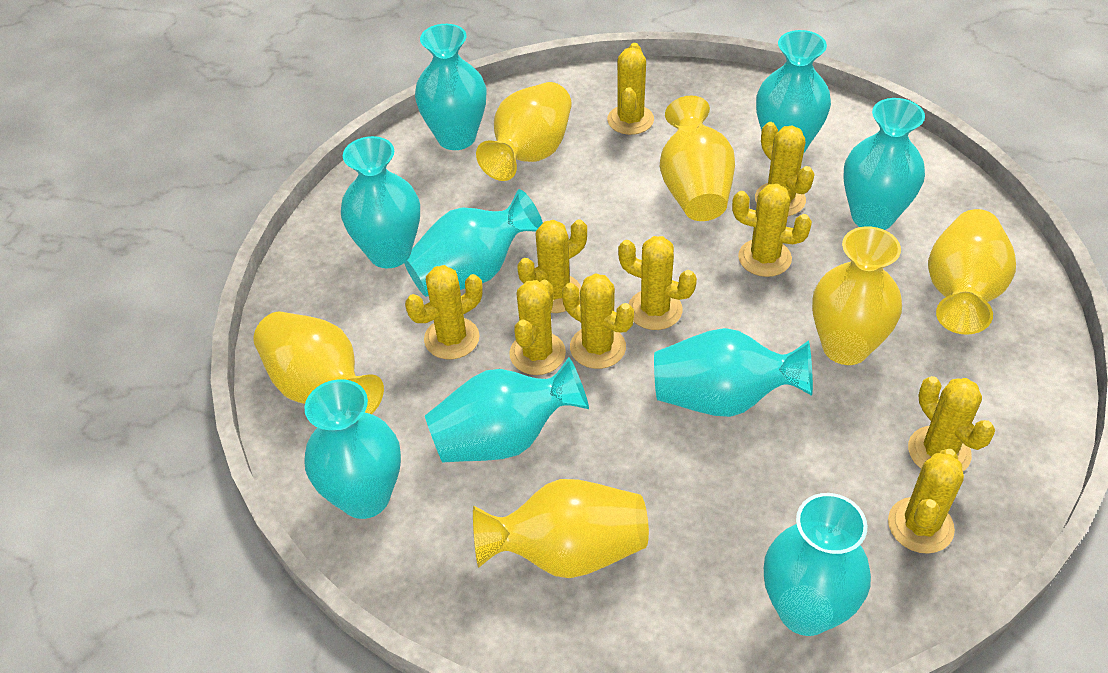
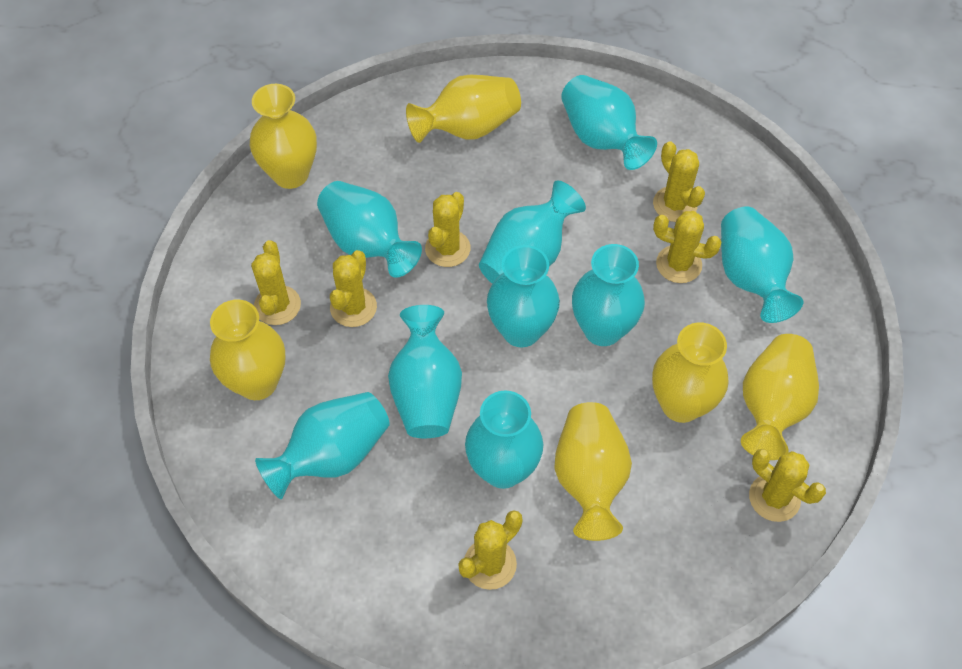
yellow cactus: 10 -> 7

